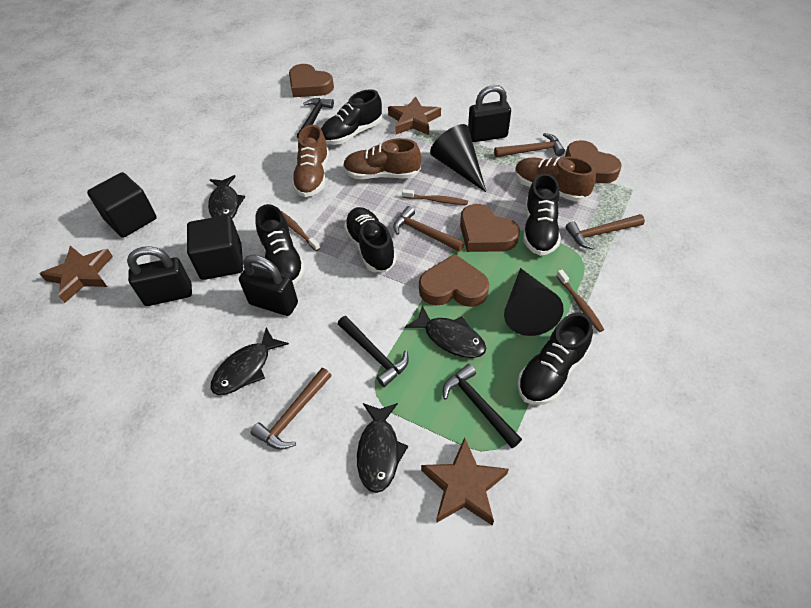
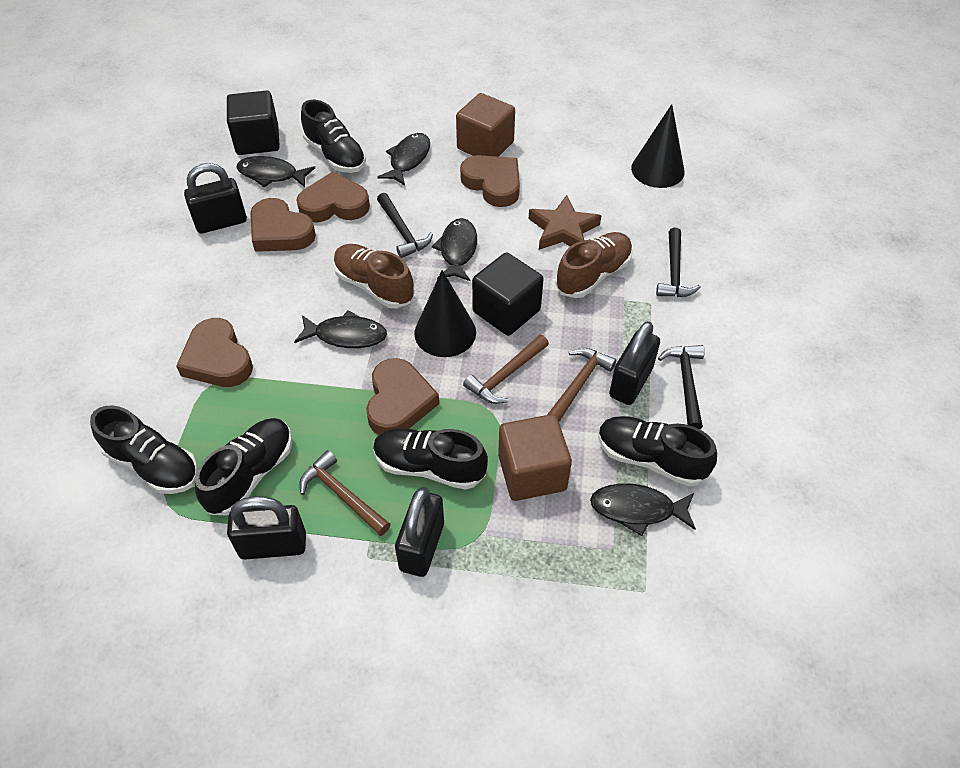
black fish: 4 -> 5
black padlock: 3 -> 4
brown cube: 0 -> 2
brown hammer: 4 -> 3
brown heart: 4 -> 5
brown shoe: 3 -> 2
brown star: 3 -> 1
brown toothbrush: 3 -> 0

